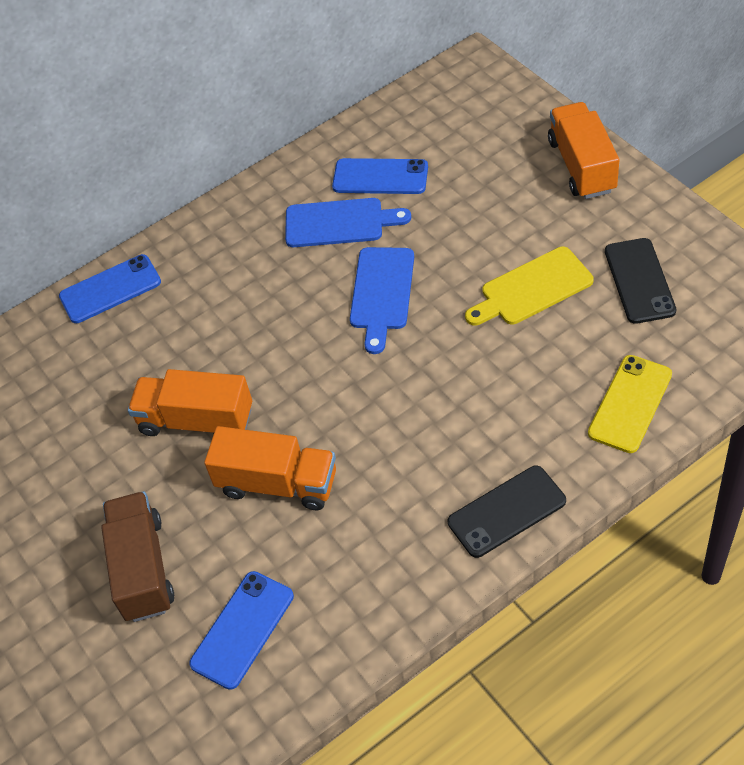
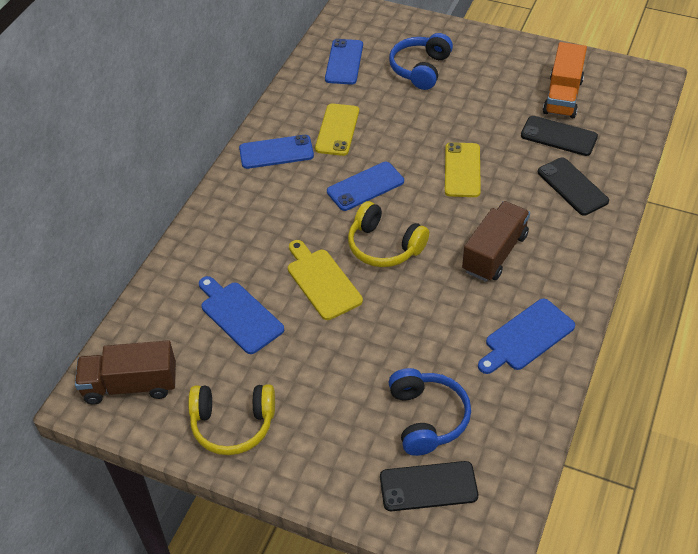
black phone: 2 -> 3
blue headphones: 0 -> 2
brown truck: 1 -> 2
orange truck: 3 -> 1
yellow headphones: 0 -> 2
yellow phone: 1 -> 2

